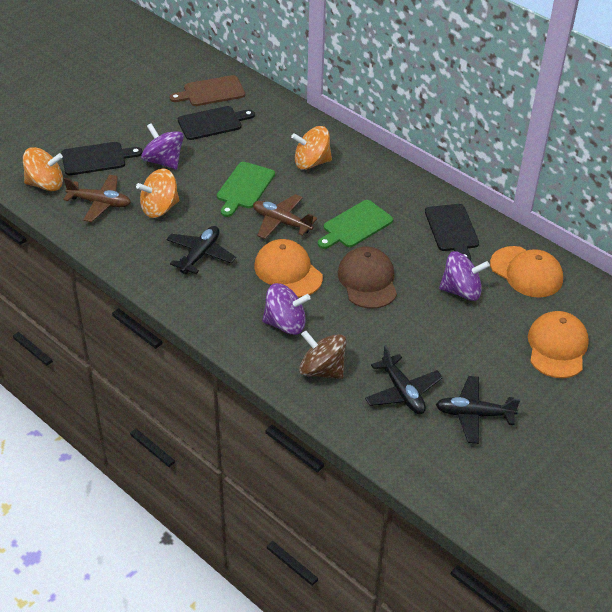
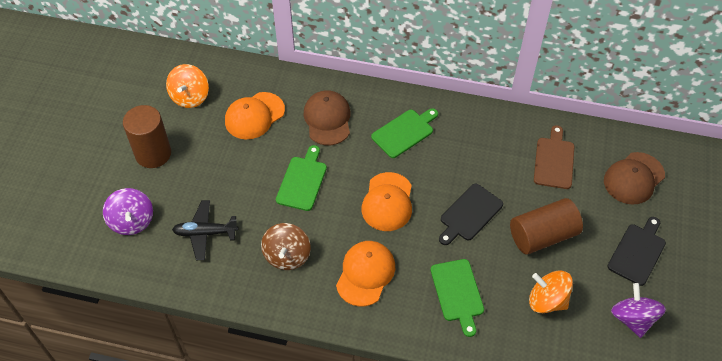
black cutting board: 3 -> 2
black plane: 3 -> 1
brown cap: 1 -> 2
brown cylinder: 0 -> 2
brown plane: 2 -> 0
green cutting board: 2 -> 3
orange spinning top: 3 -> 2
purple spinning top: 3 -> 2

